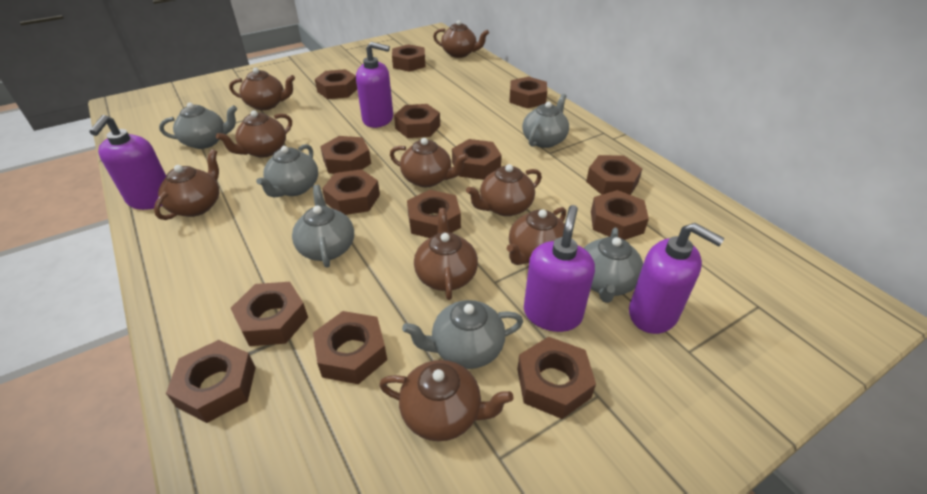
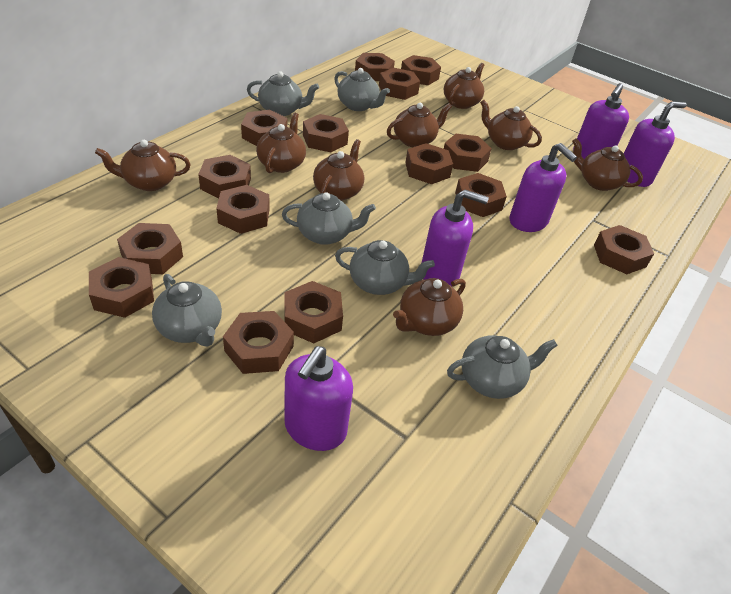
brown nut: 14 -> 15
brown teapot: 9 -> 8
purple soap dispenser: 4 -> 5

